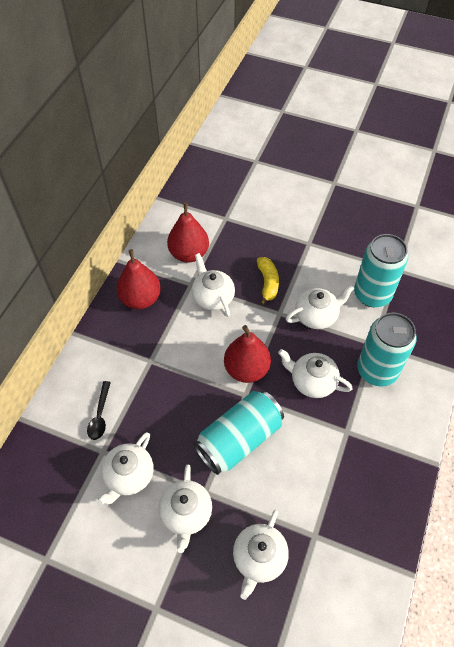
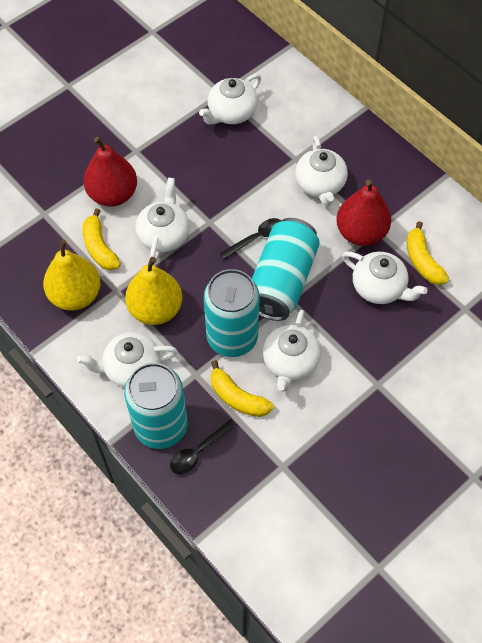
black spoon: 1 -> 2
red pear: 3 -> 2
yellow banana: 1 -> 3
yellow pear: 0 -> 2

